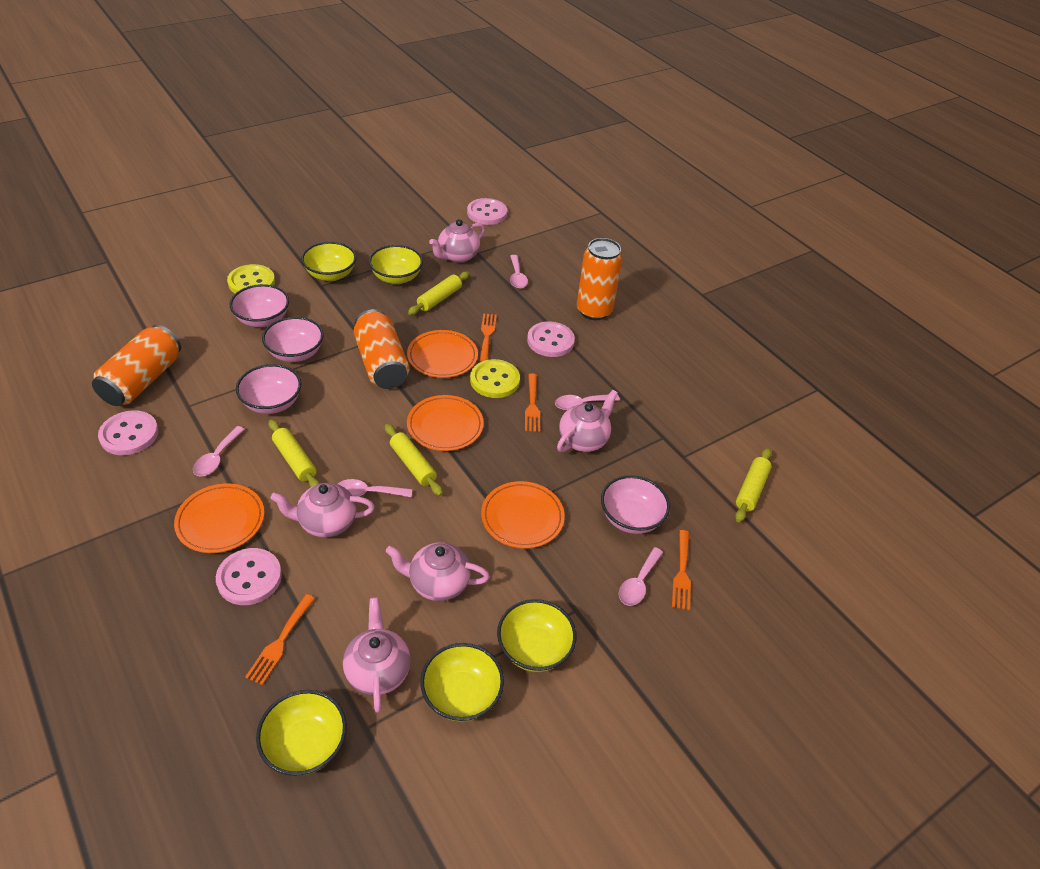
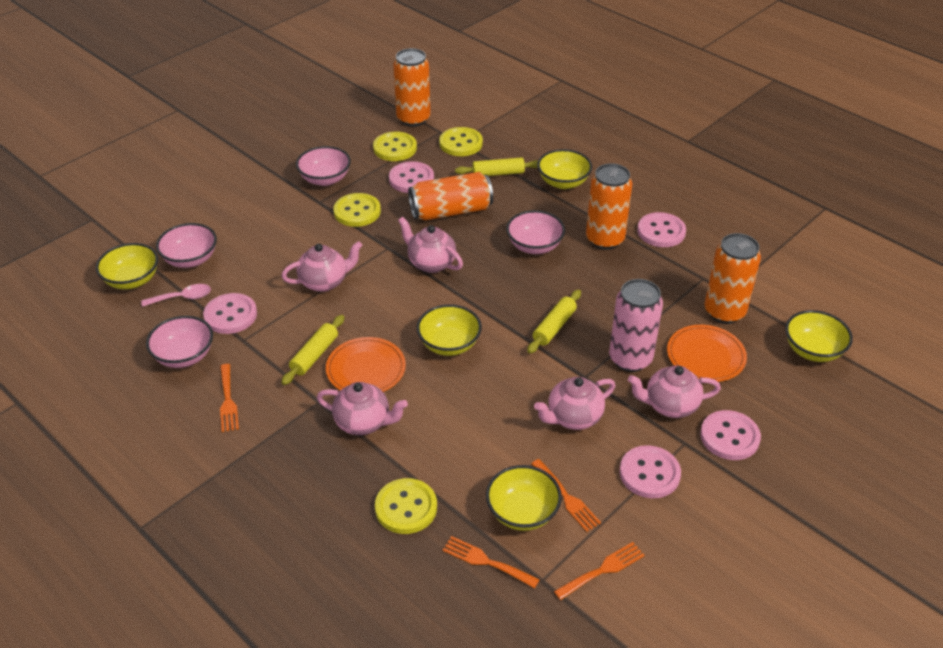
orange can: 3 -> 4
orange plate: 4 -> 2
pink button: 4 -> 5
pink can: 0 -> 1
pink spoon: 5 -> 1
yellow button: 2 -> 4
yellow rolling pin: 4 -> 3

